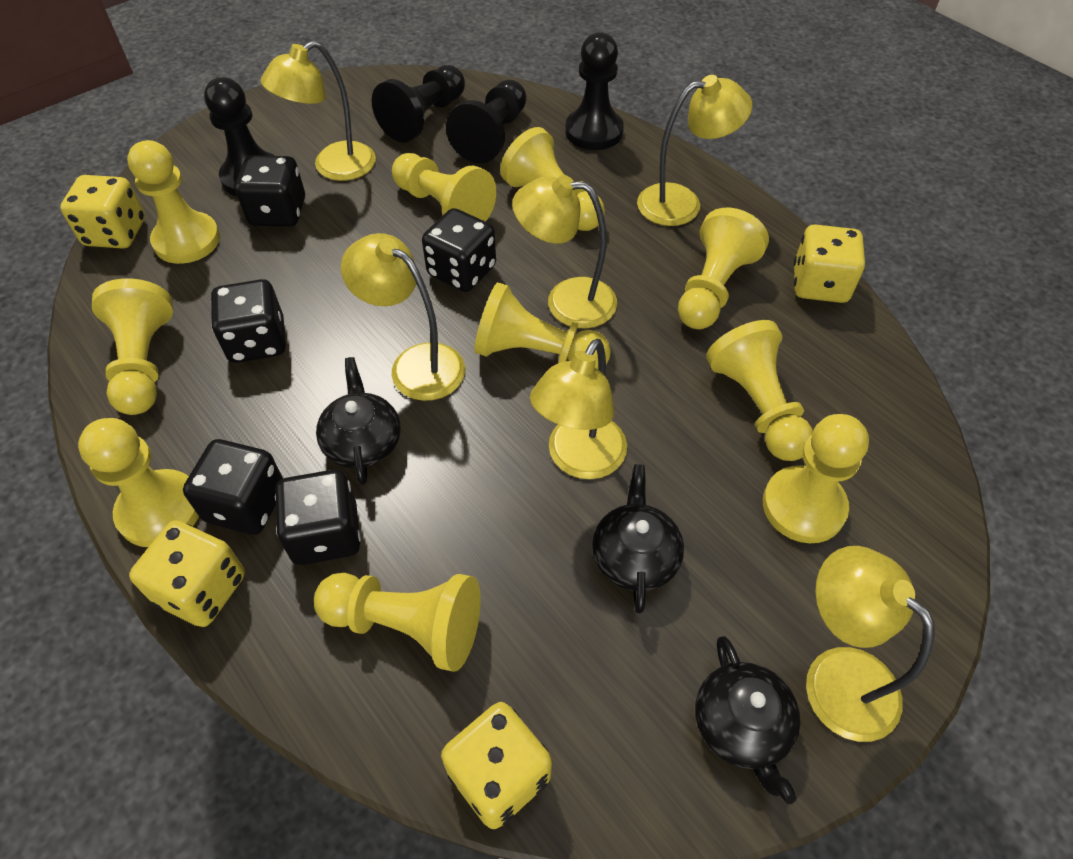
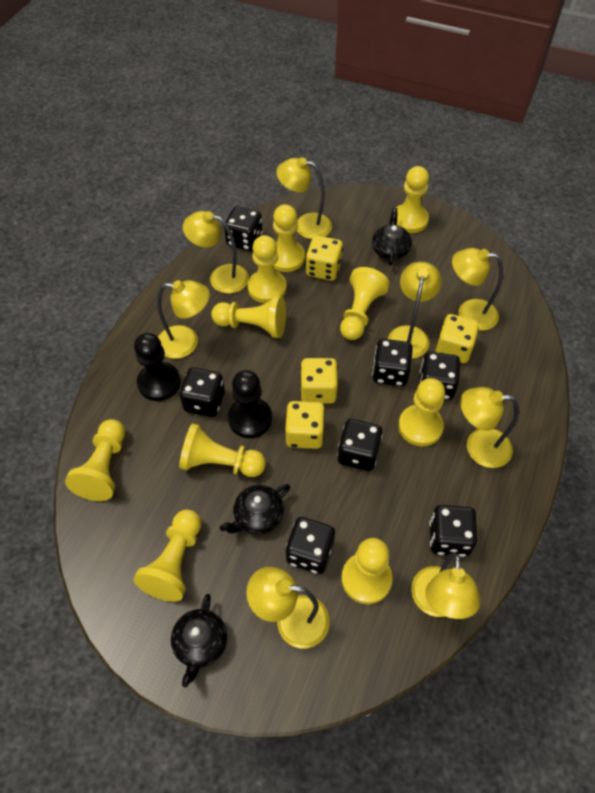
black dice: 5 -> 7
black pawn: 4 -> 2
yellow lamp: 6 -> 8

